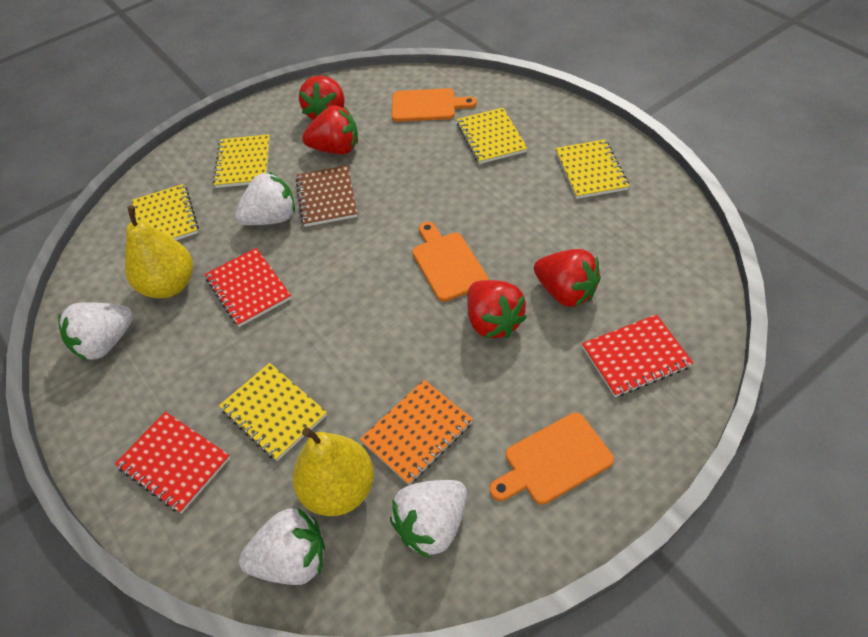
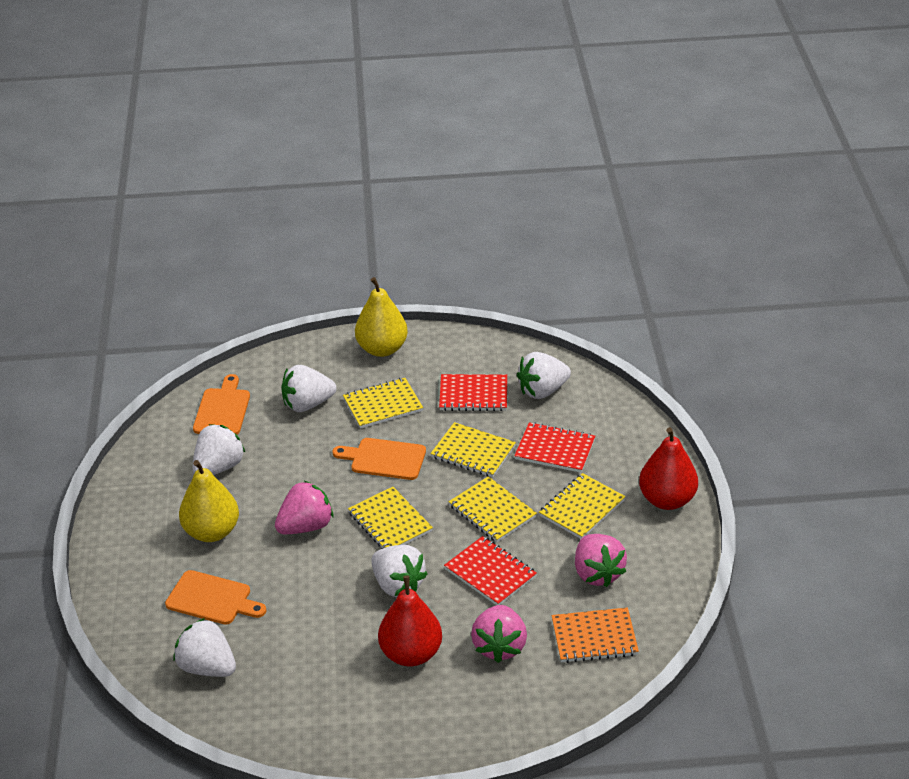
brown notebook: 1 -> 0
pink strawberry: 0 -> 3
red pear: 0 -> 2
red strawberry: 4 -> 0
white strawberry: 4 -> 5

